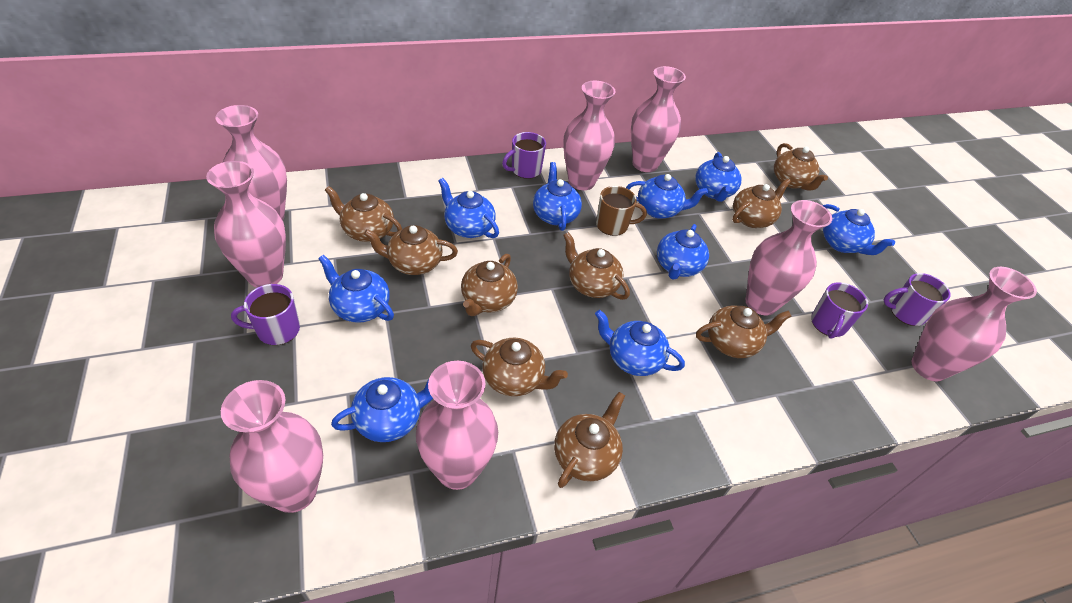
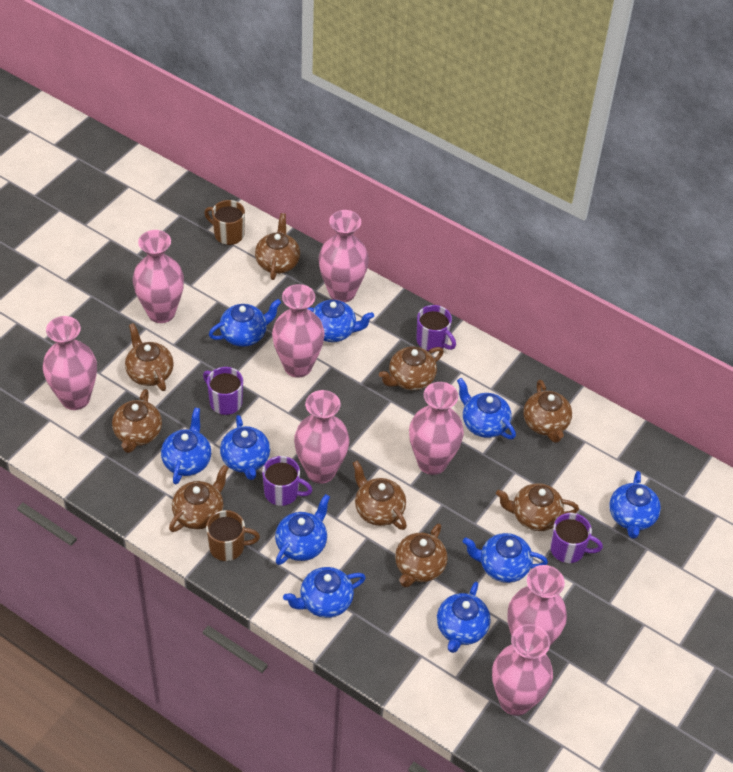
blue teapot: 9 -> 10
brown mug: 1 -> 2

